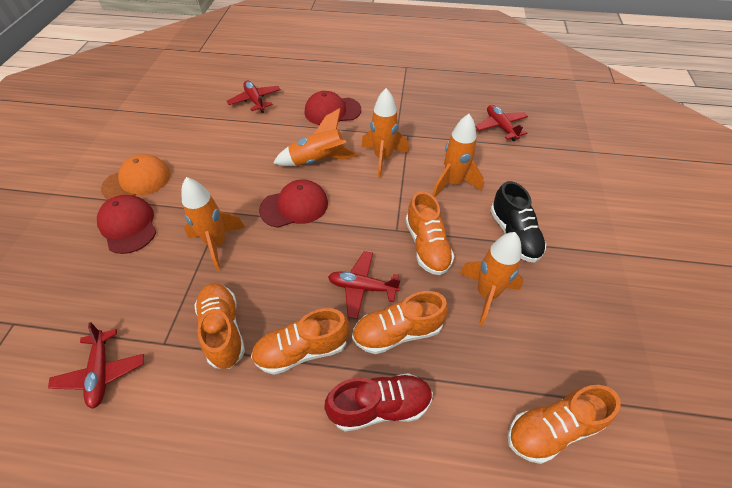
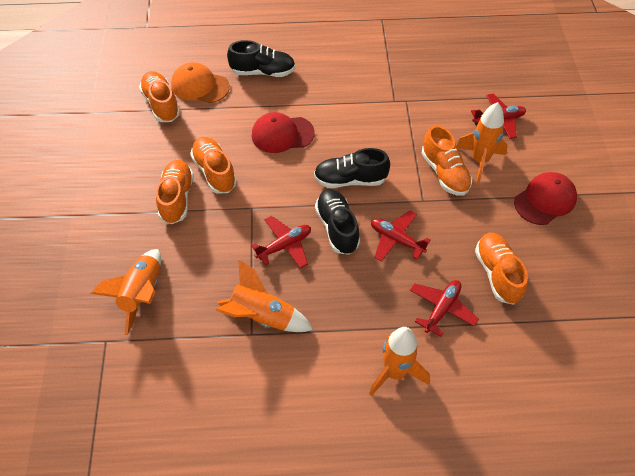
black shoe: 1 -> 3
orange rocket: 5 -> 4
red cap: 3 -> 2
red shoe: 1 -> 0

